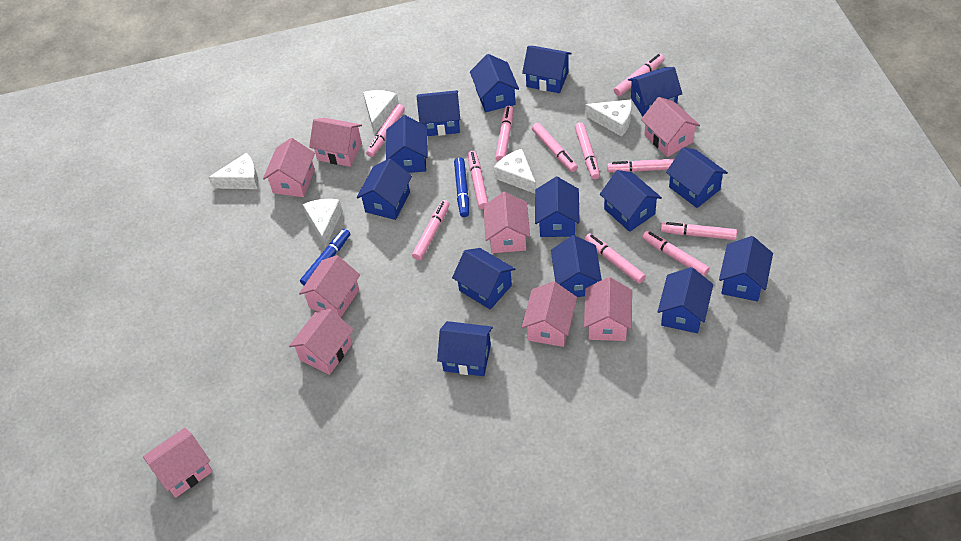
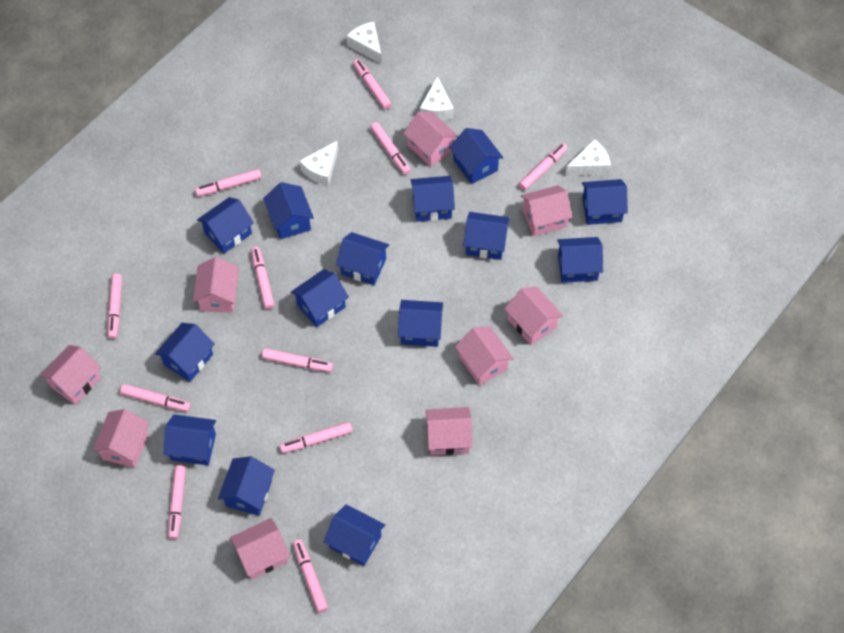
blue marker: 2 -> 0
white cheese: 5 -> 4

